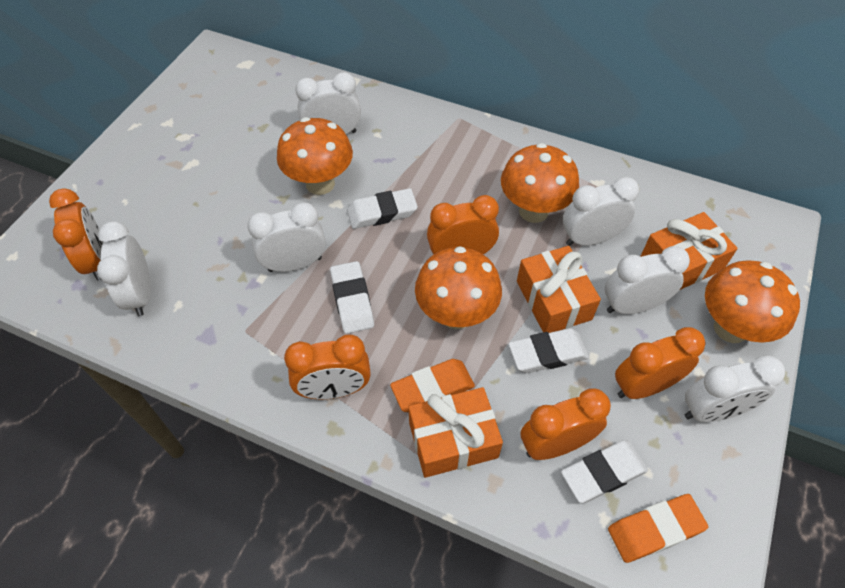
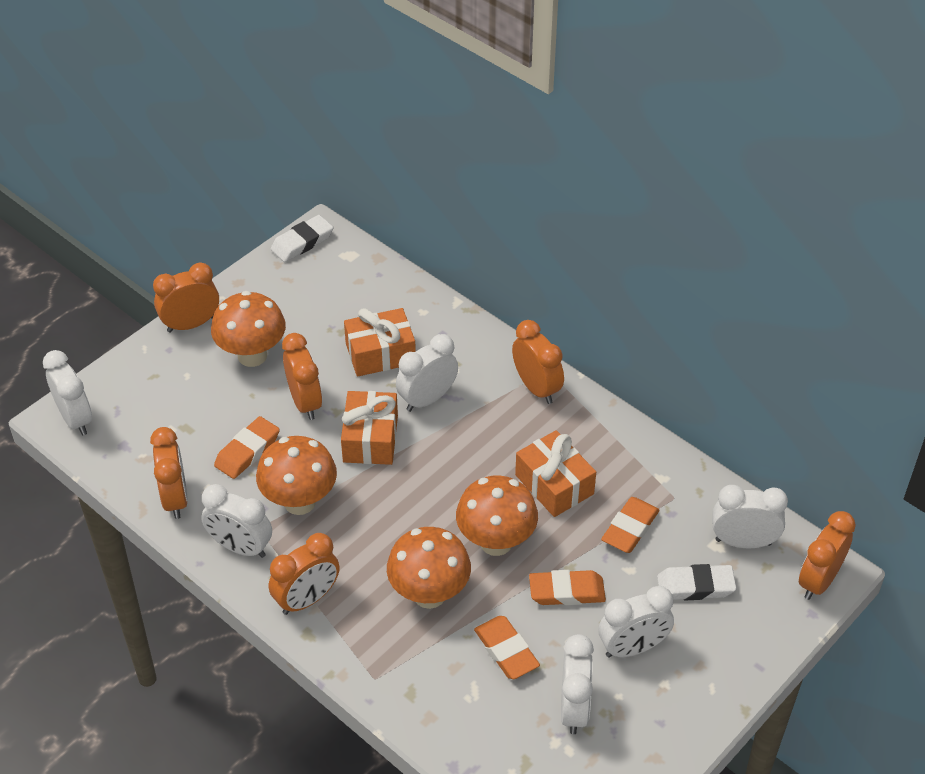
orange clock: 5 -> 6
orange eraser: 2 -> 4
white eraser: 4 -> 2

